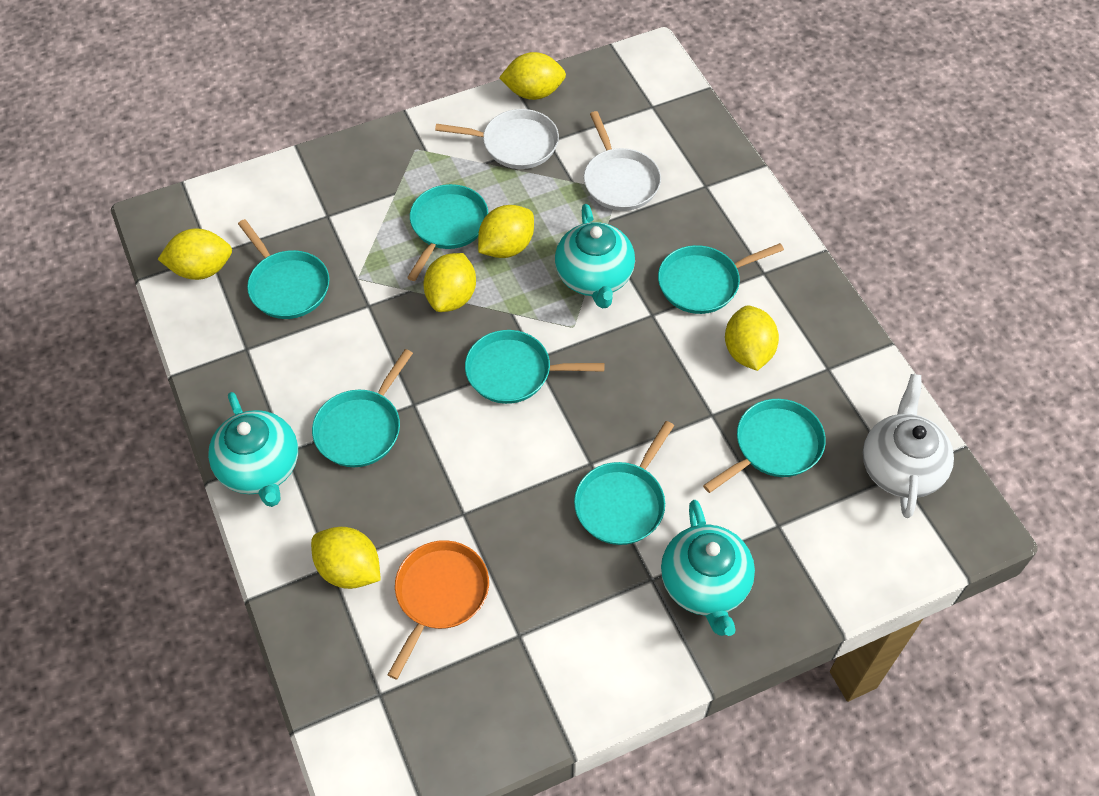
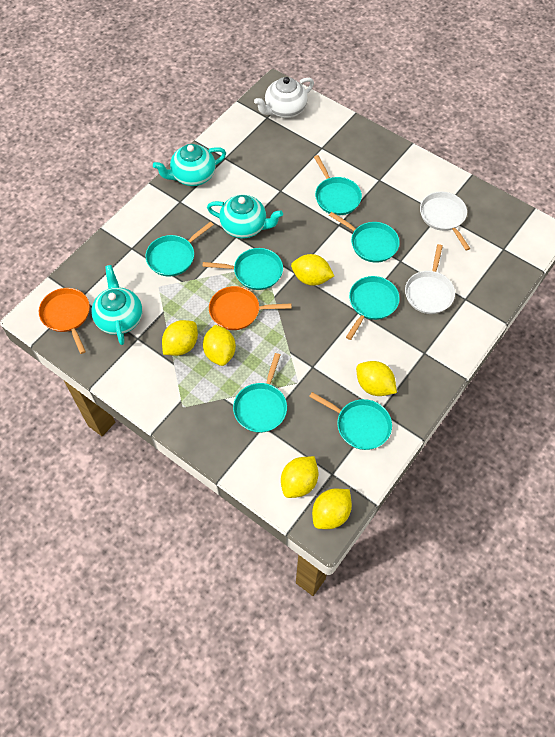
orange pan: 1 -> 2

